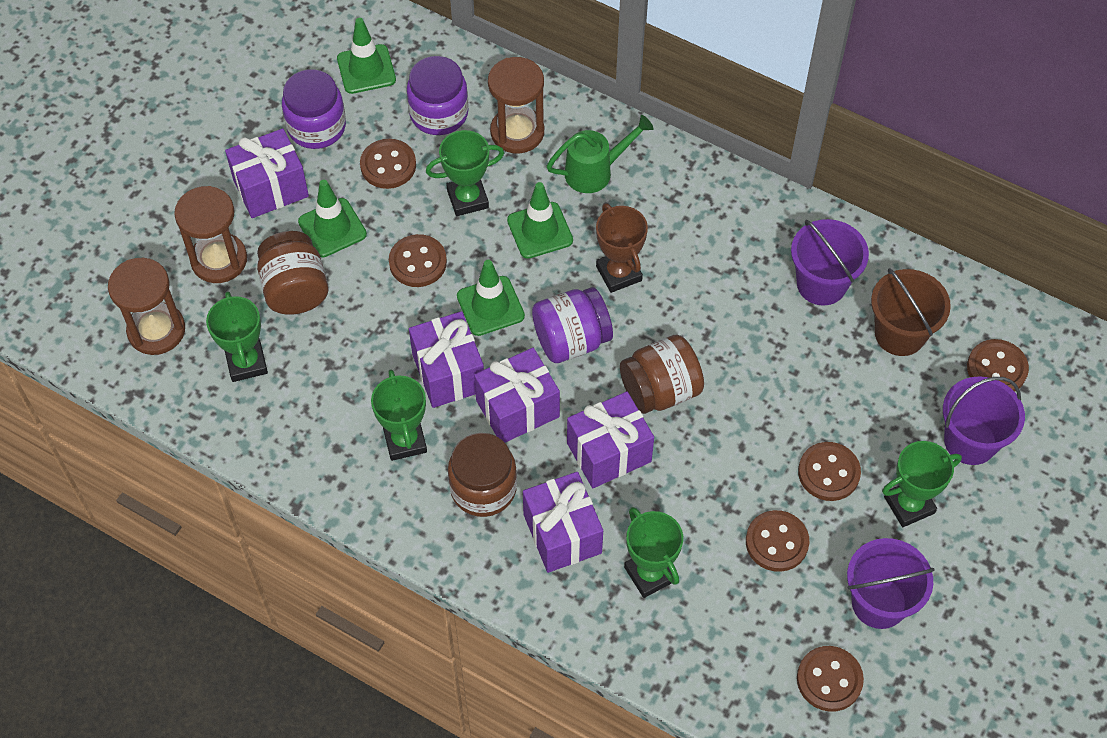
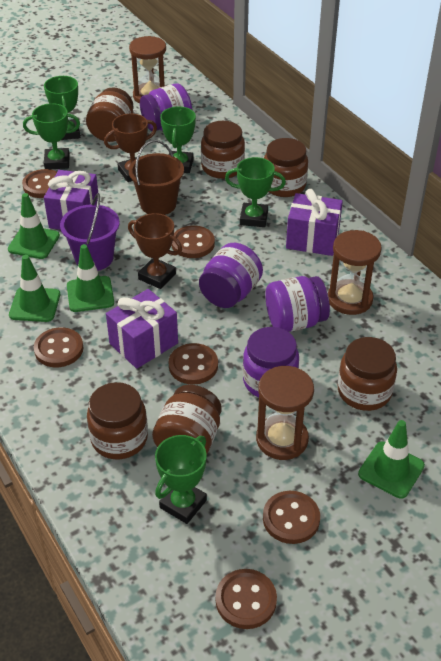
brown jar: 3 -> 6
brown trophy: 1 -> 2
green watering can: 1 -> 0
purple bucket: 3 -> 1
purple gift: 5 -> 3
purple jar: 3 -> 4

